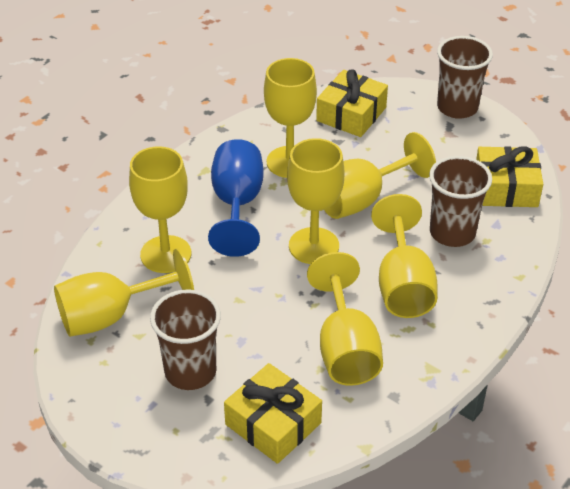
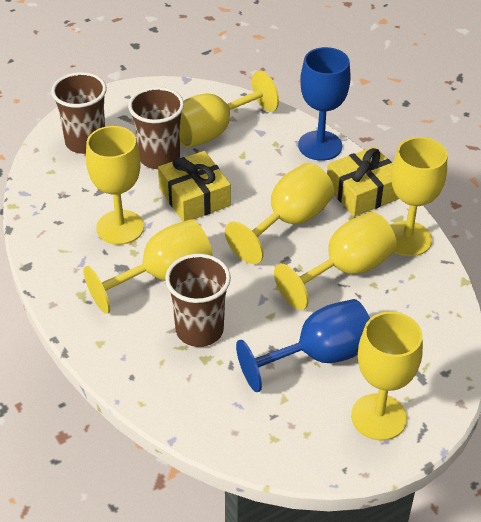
blue goblet: 1 -> 2
yellow gift: 3 -> 2

